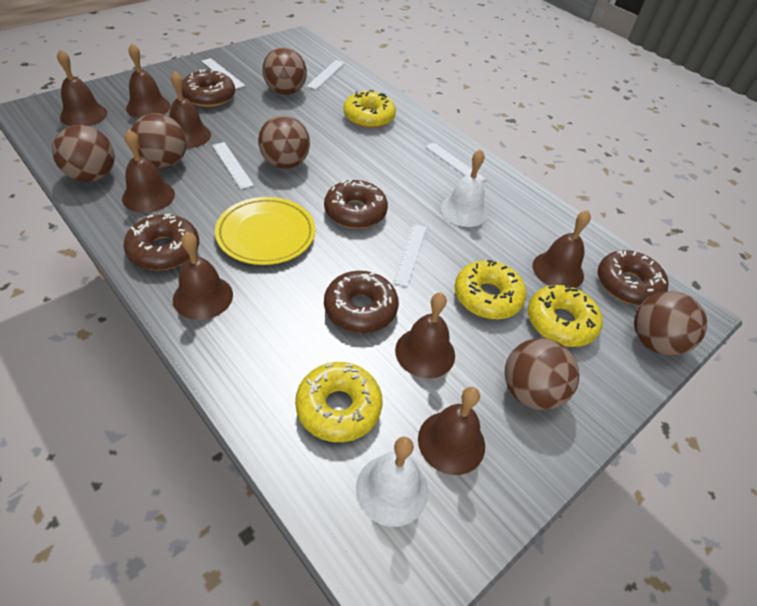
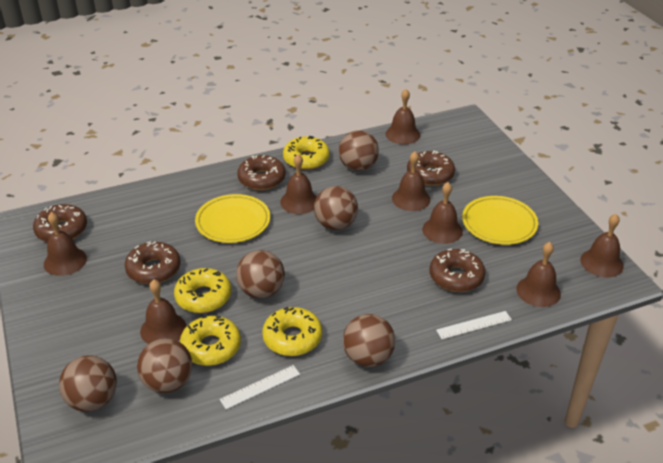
white bell: 2 -> 0
white ruler: 5 -> 2
yellow plate: 1 -> 2

